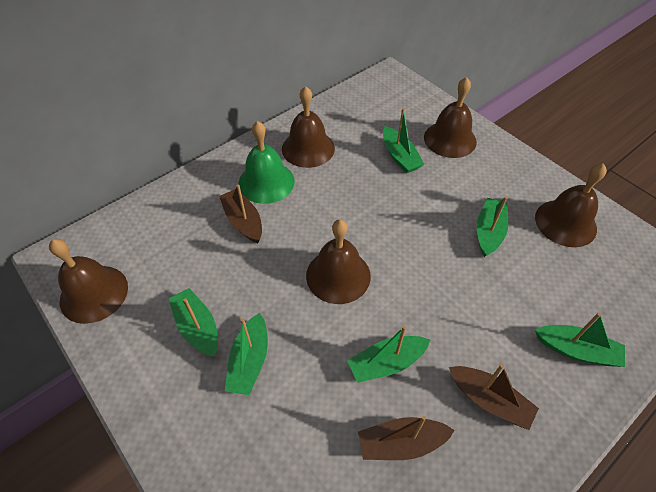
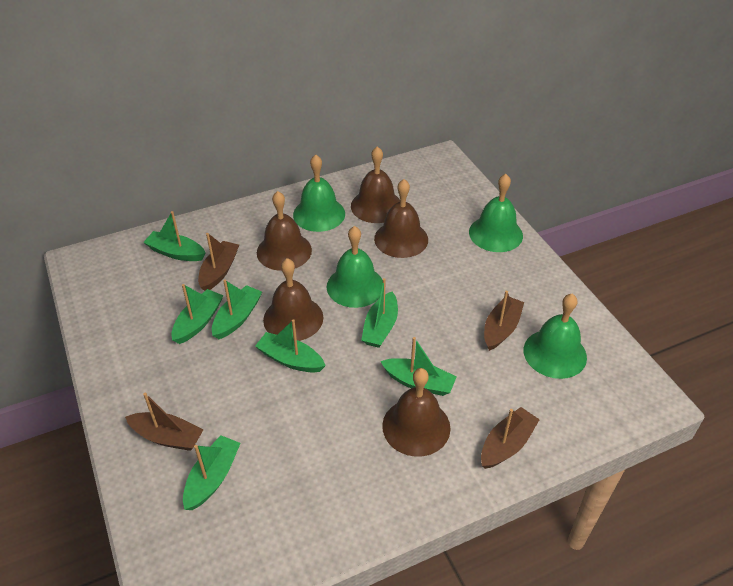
brown boat: 3 -> 4
green bell: 1 -> 4
green boat: 6 -> 7

